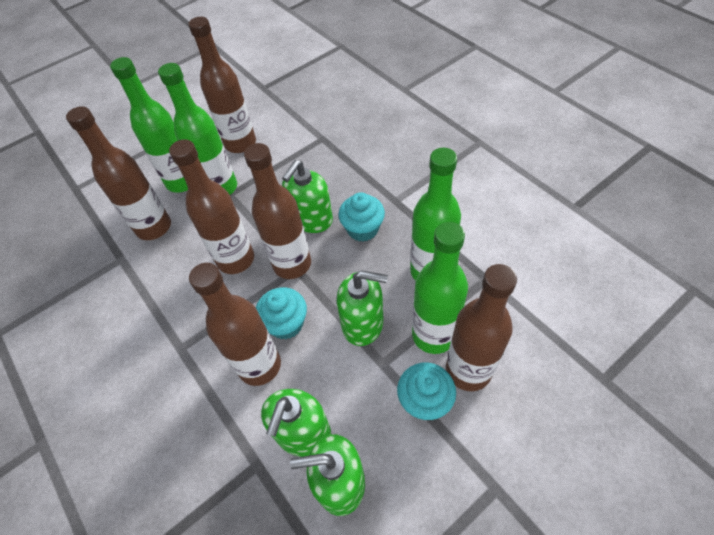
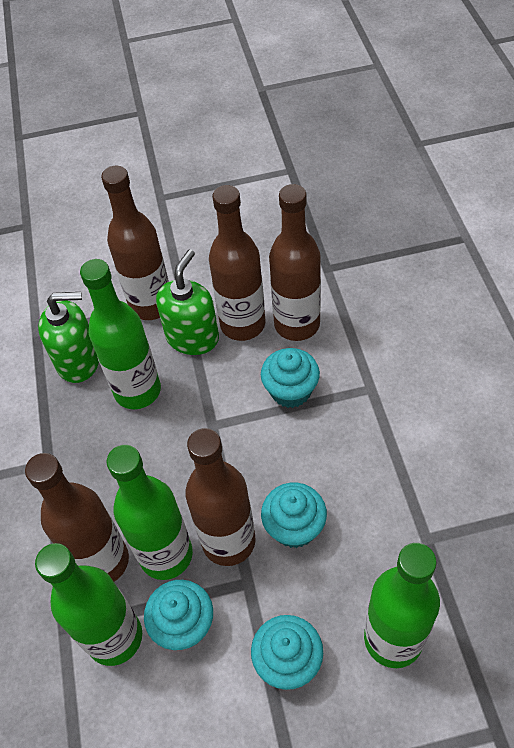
brown bottle: 6 -> 5
green soap dispenser: 4 -> 2
turquoise cupcake: 3 -> 4

